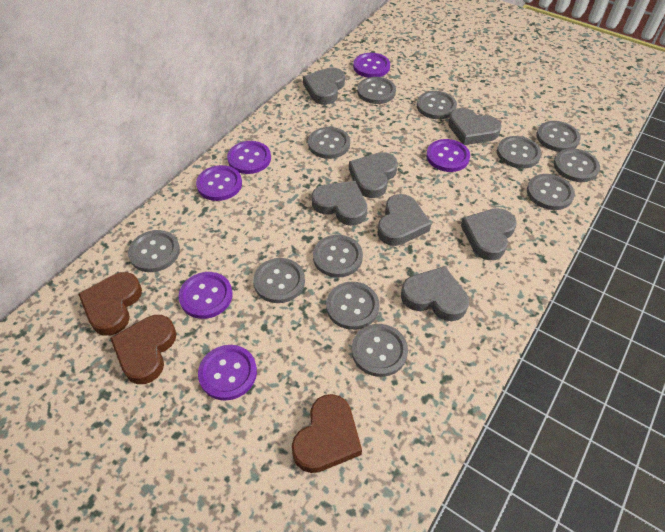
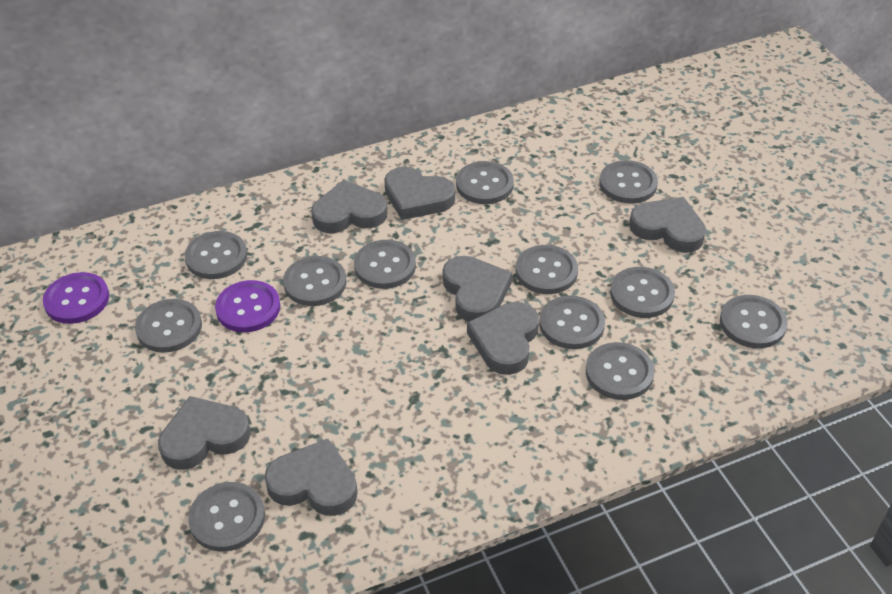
brown heart: 3 -> 0
purple button: 6 -> 2

